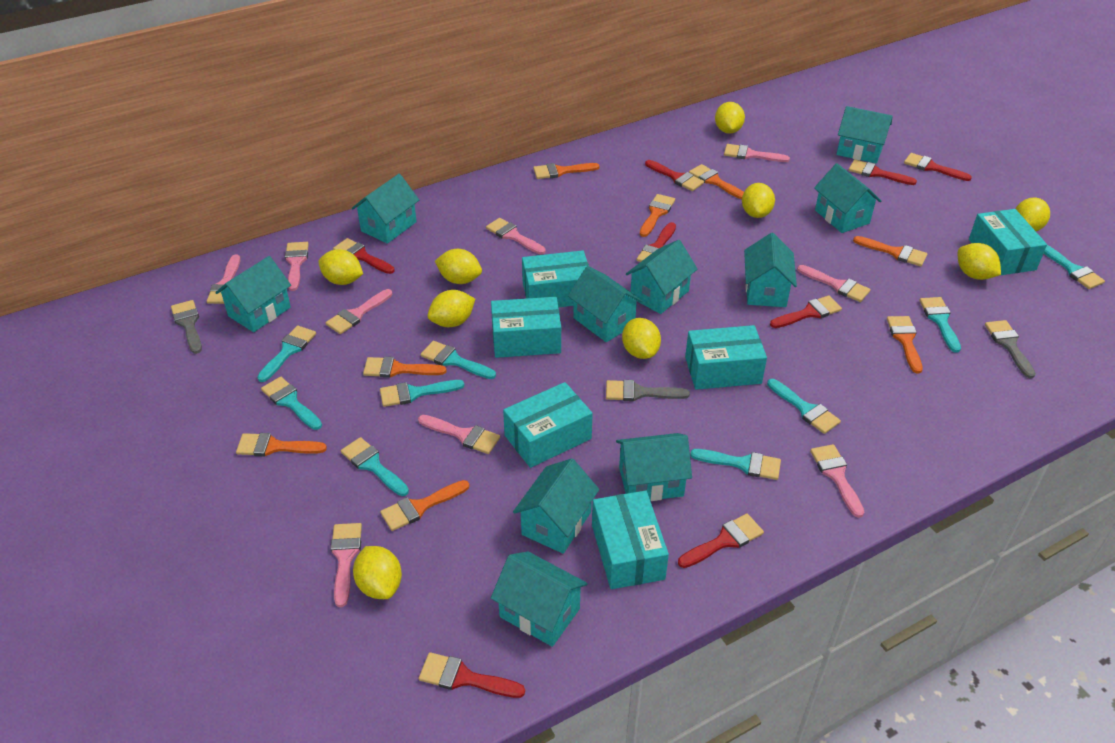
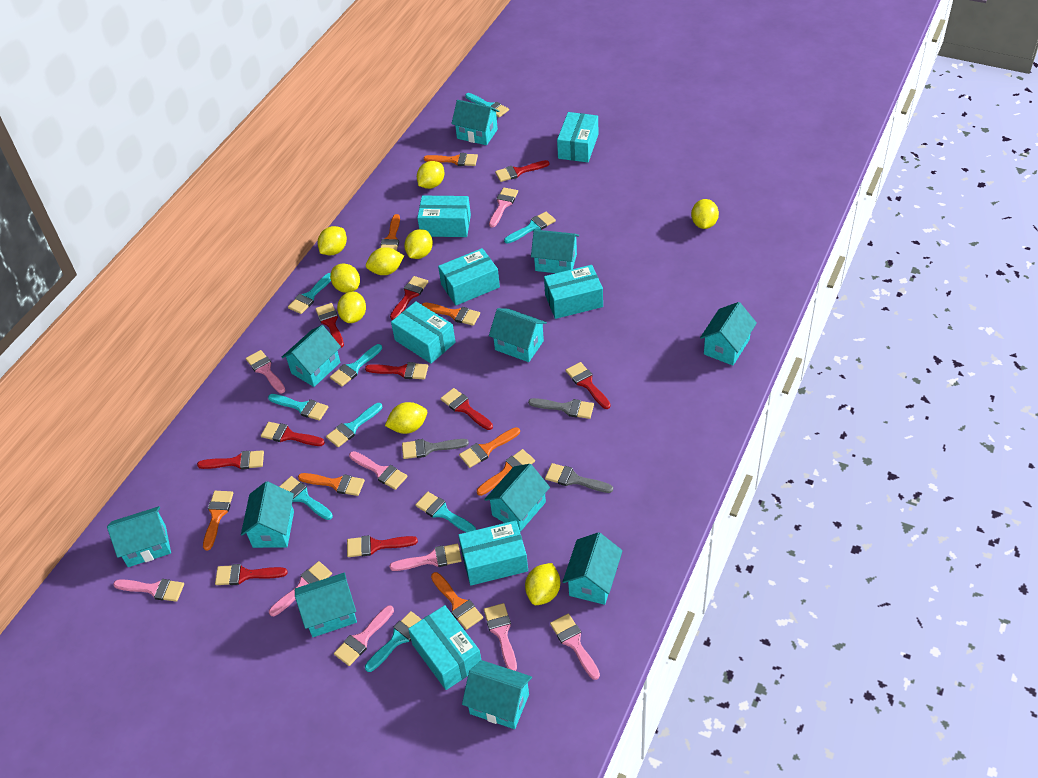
red brush: 8 -> 10
turquoise box: 6 -> 7
turquoise house: 10 -> 11

